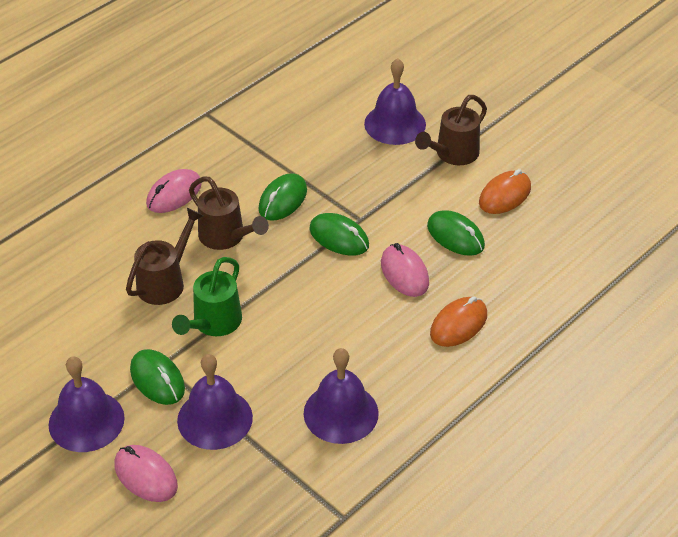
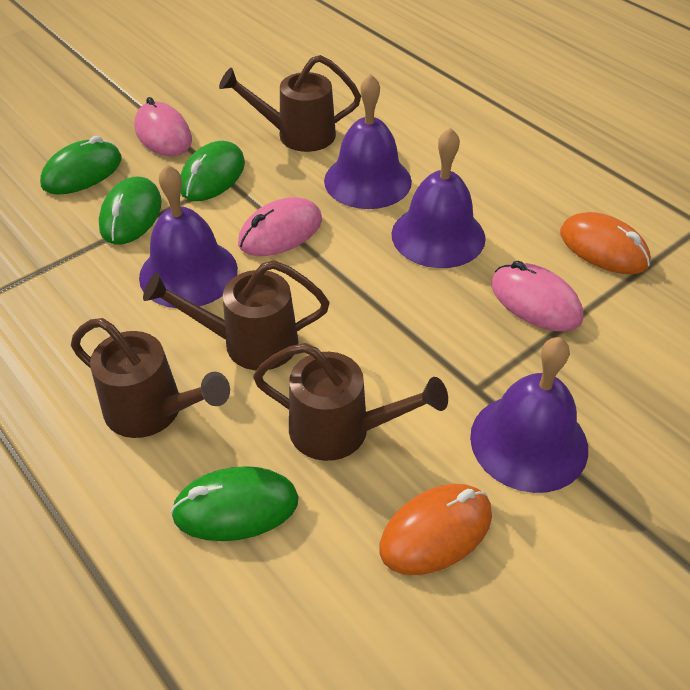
brown watering can: 3 -> 4
green watering can: 1 -> 0

